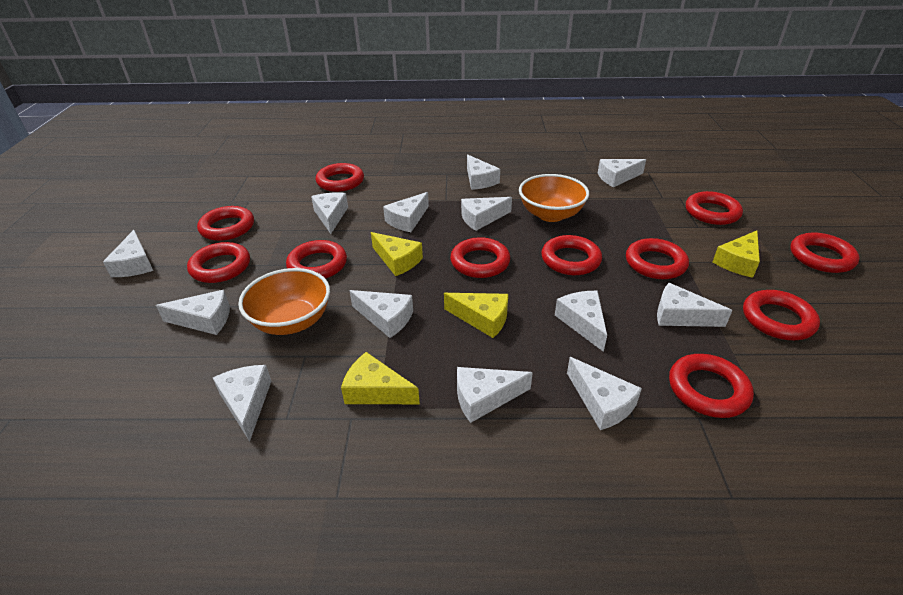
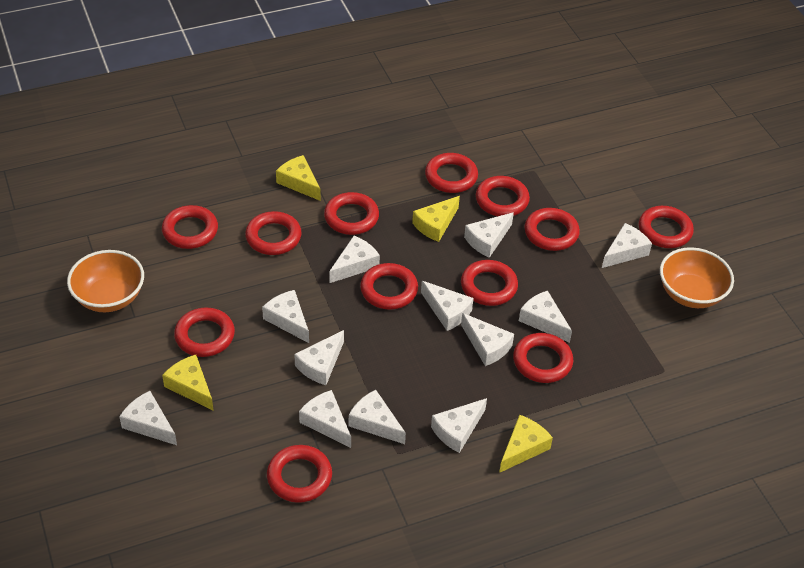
red ring: 11 -> 12
white cheese: 13 -> 12

